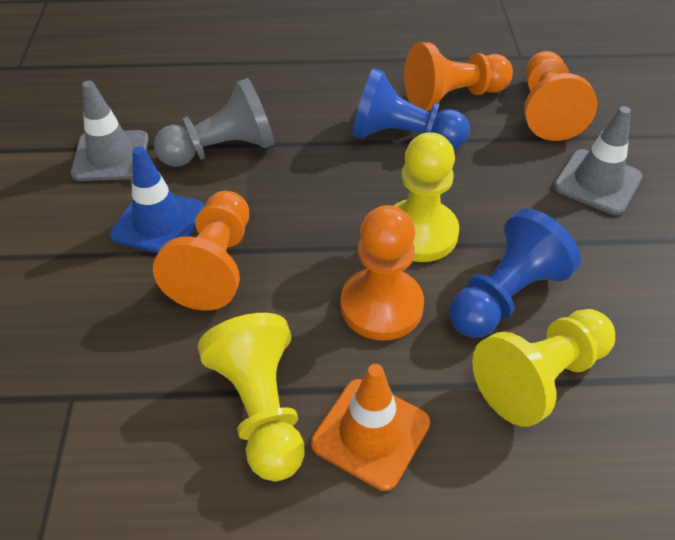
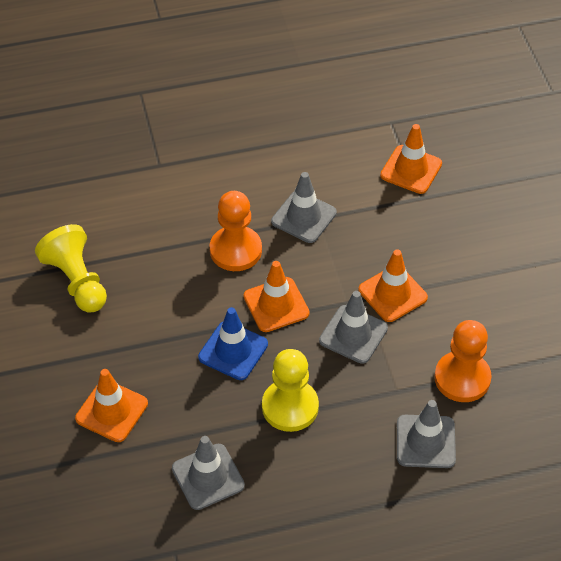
blue pawn: 2 -> 0
grey pawn: 1 -> 0
grey traffic cone: 2 -> 4
orange pawn: 4 -> 2
orange traffic cone: 1 -> 4
yellow pawn: 3 -> 2

